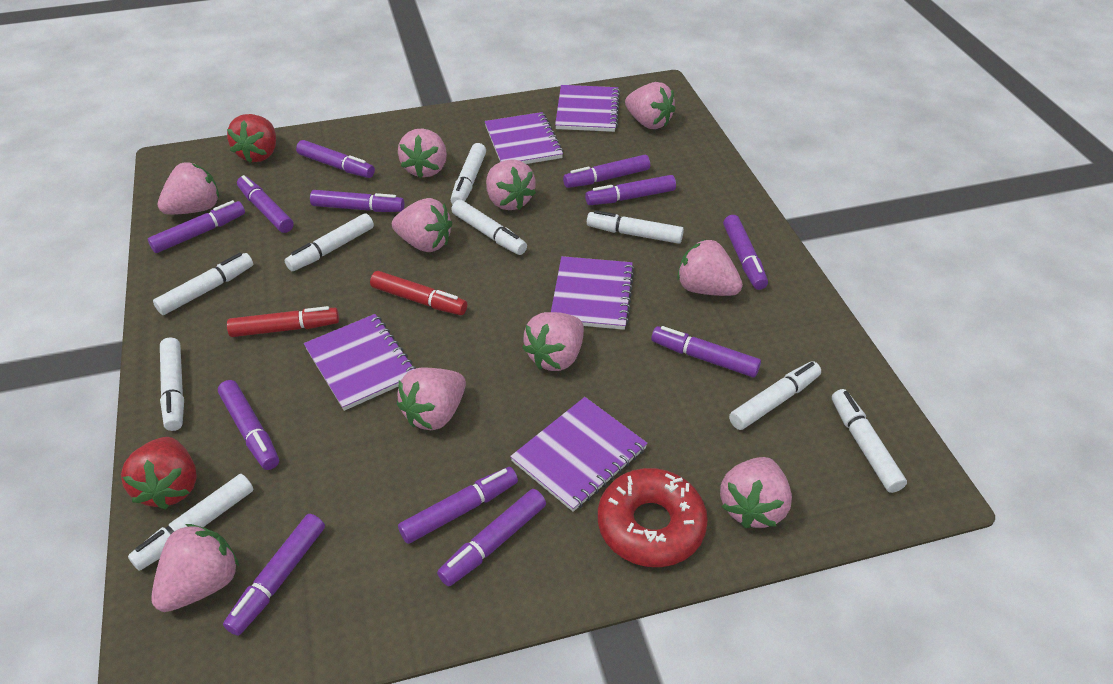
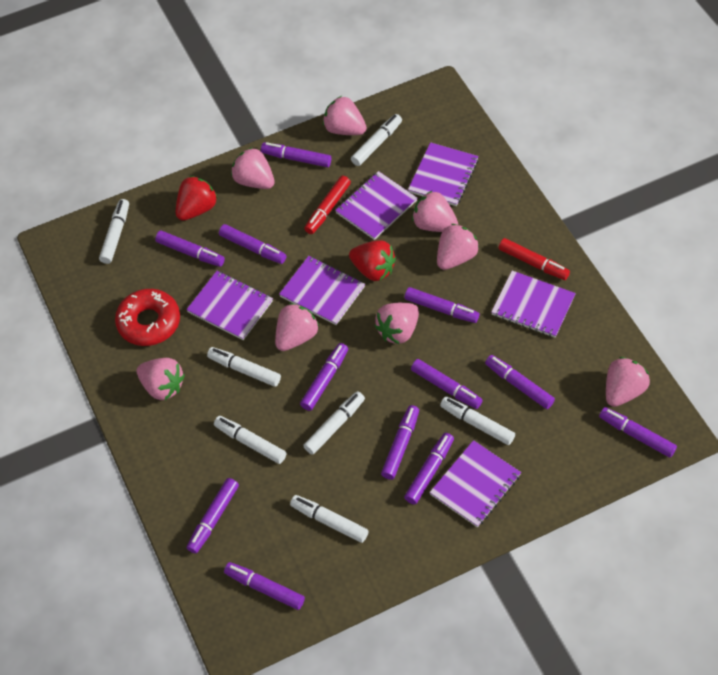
pink strawberry: 10 -> 8
purple notebook: 5 -> 6
white marker: 9 -> 7

